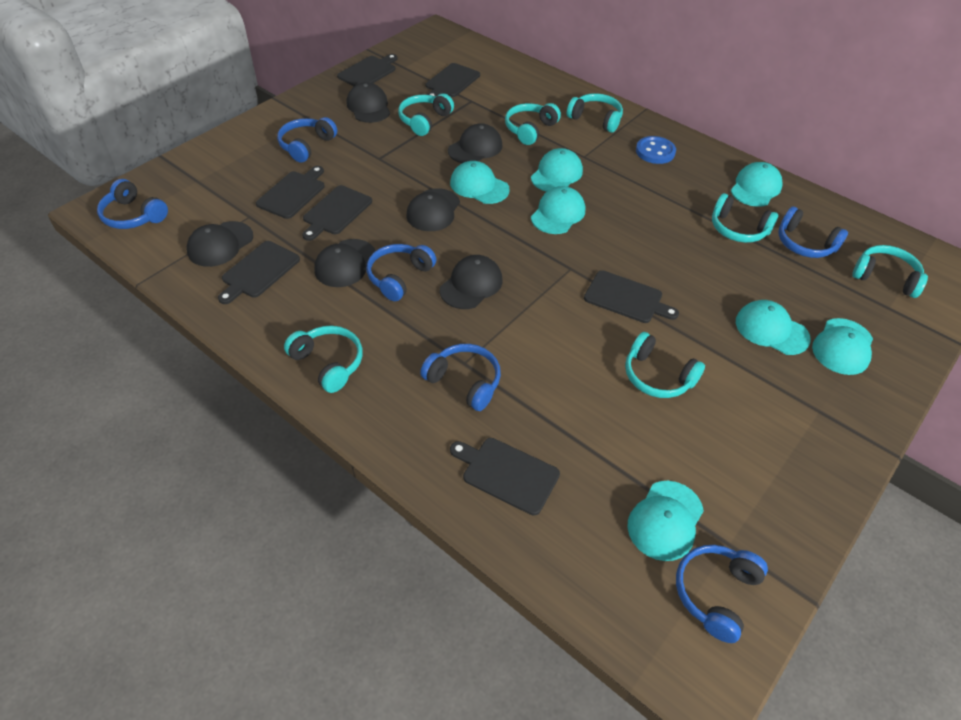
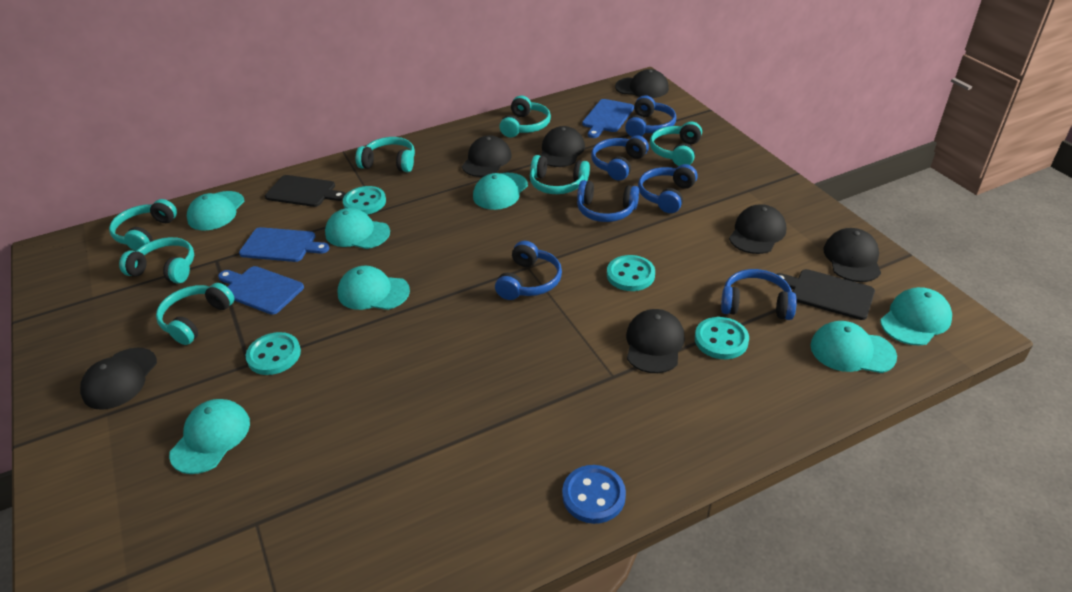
black cap: 6 -> 7
black cutting board: 7 -> 2
blue cutting board: 0 -> 3
turquoise button: 0 -> 4

